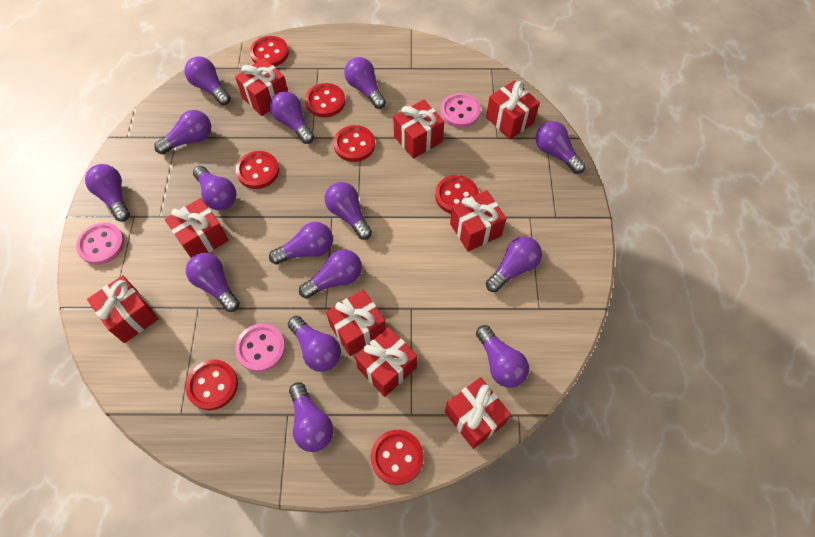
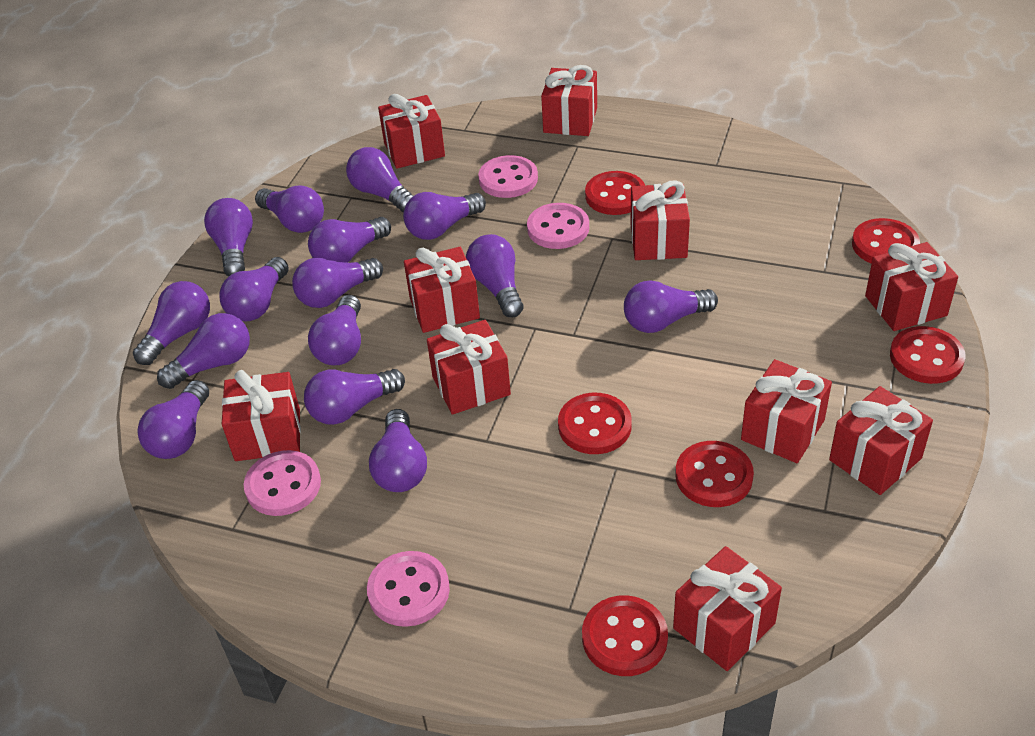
pink button: 3 -> 4
red button: 7 -> 6
red gift: 9 -> 10

